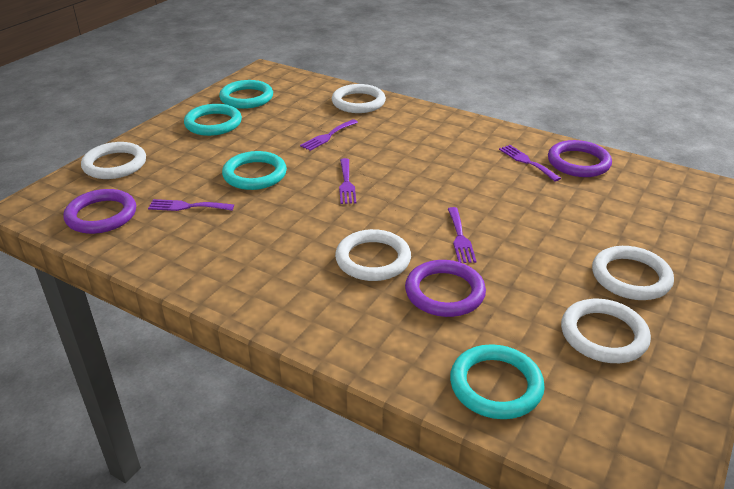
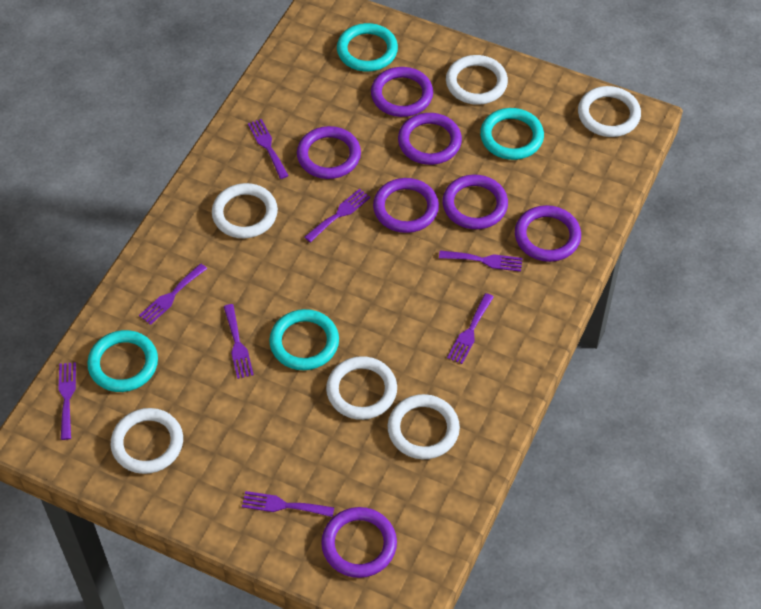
purple fork: 5 -> 8
purple ring: 3 -> 7
white ring: 5 -> 6

